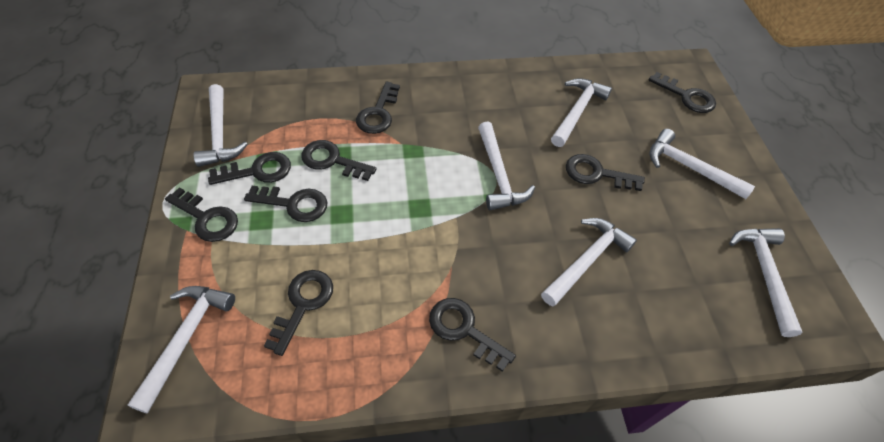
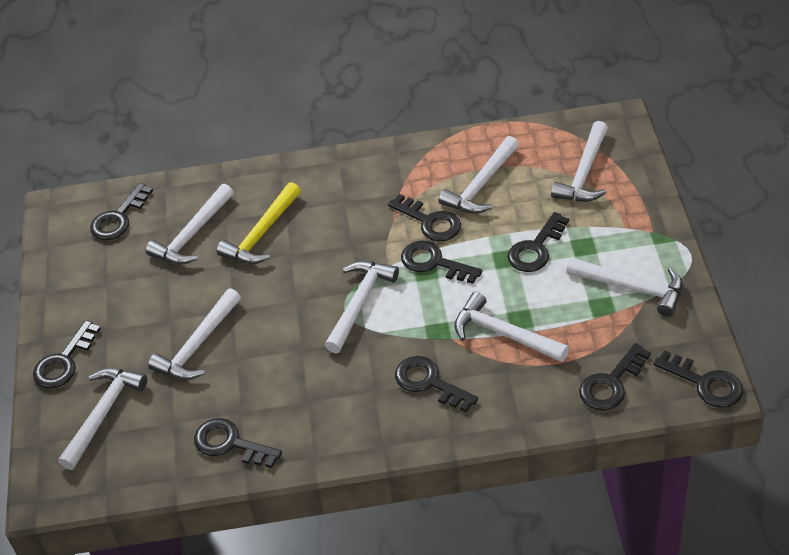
white hammer: 7 -> 8
yellow hammer: 0 -> 1

